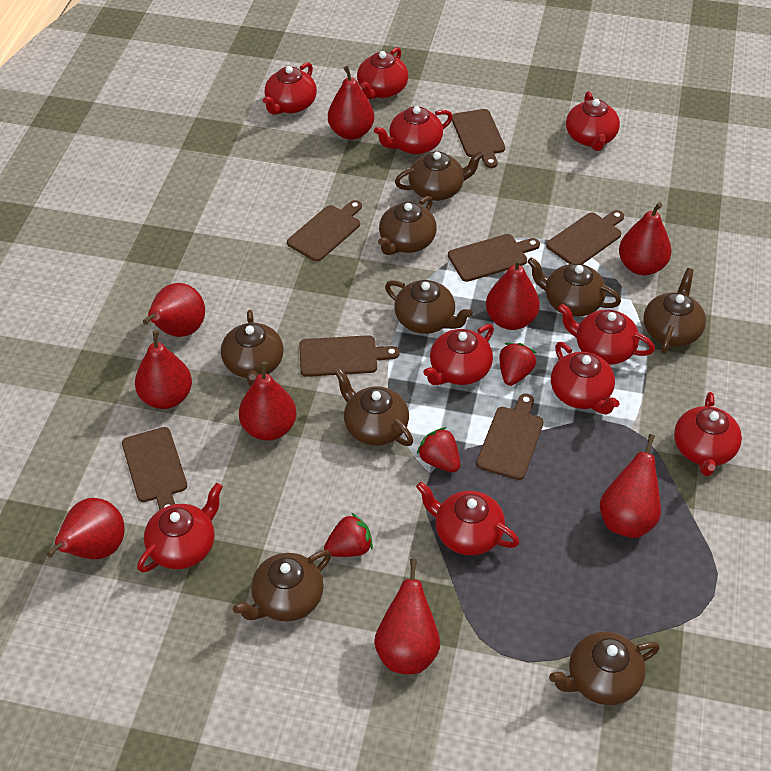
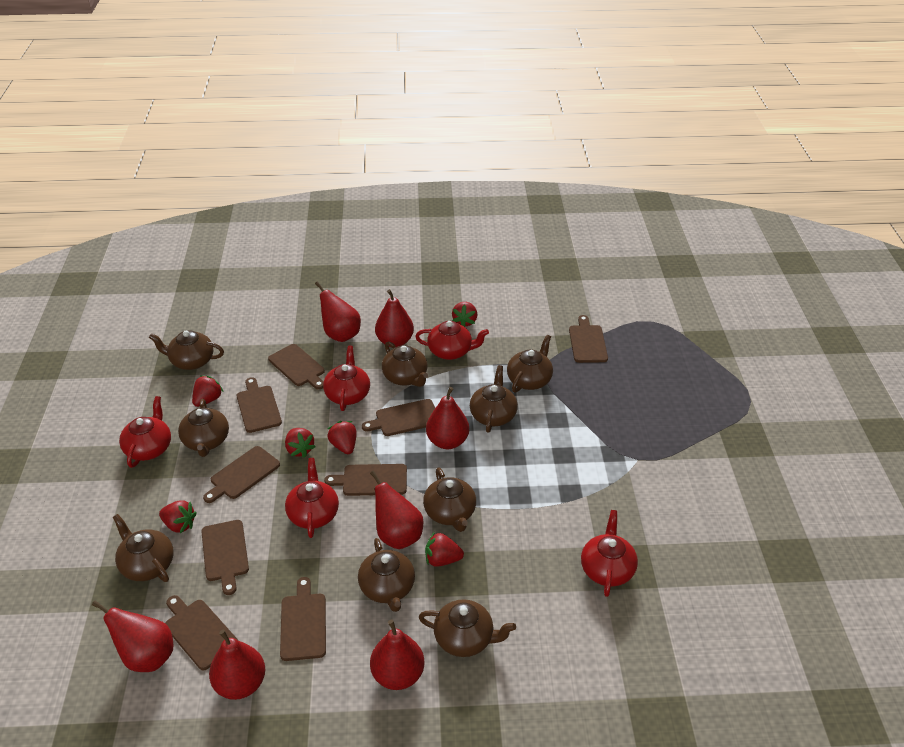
brown cutting board: 7 -> 9
red pear: 9 -> 7
red strawberry: 3 -> 6
red teapot: 10 -> 5

